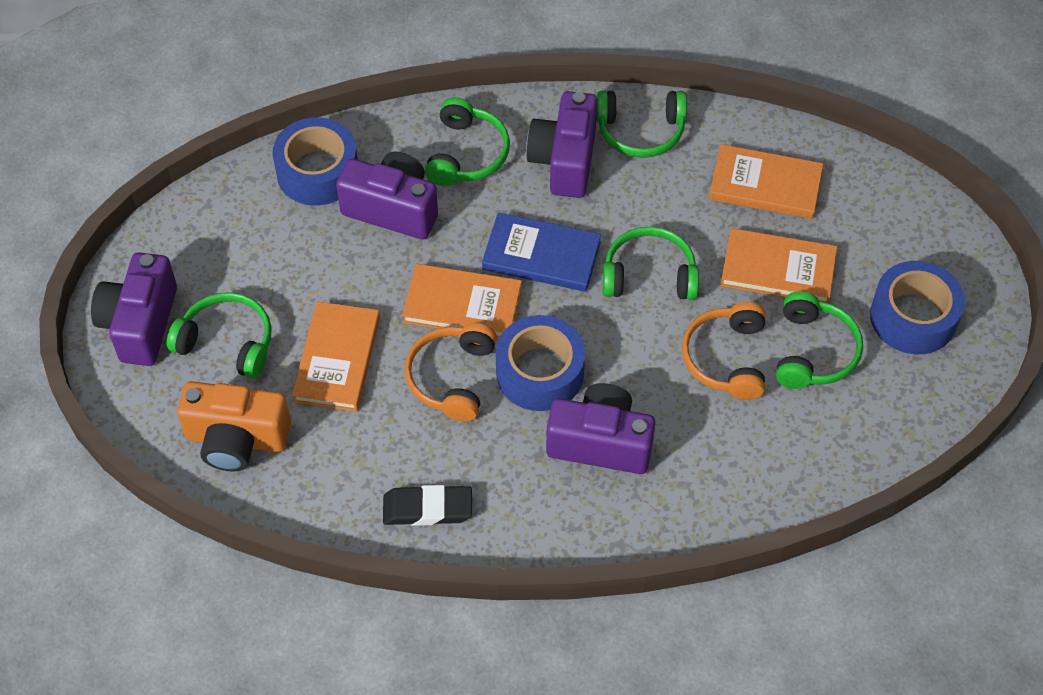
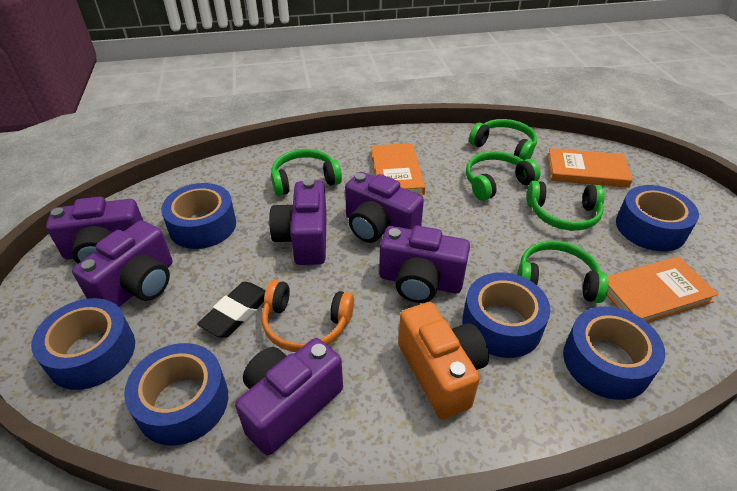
blue book: 1 -> 0
blue tape: 3 -> 6
orange book: 4 -> 3
orange headphones: 2 -> 1
purple camera: 4 -> 6

